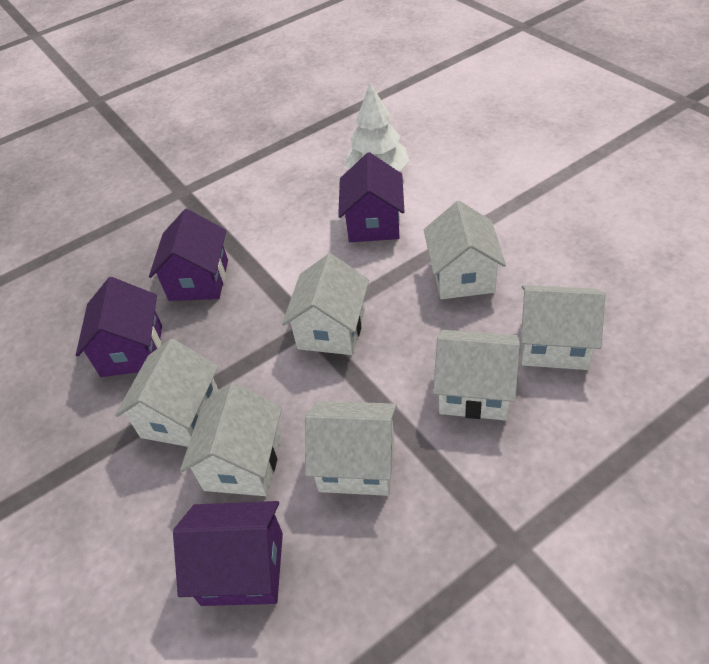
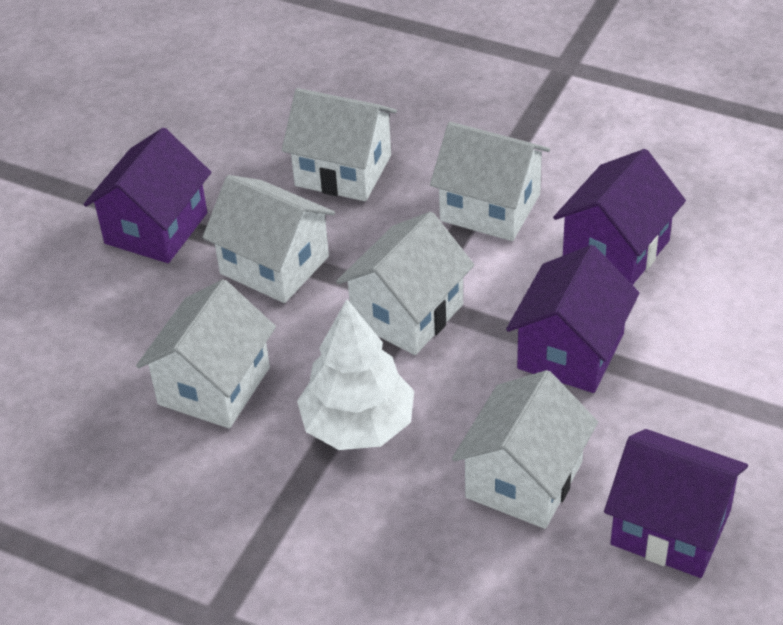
white house: 7 -> 6

